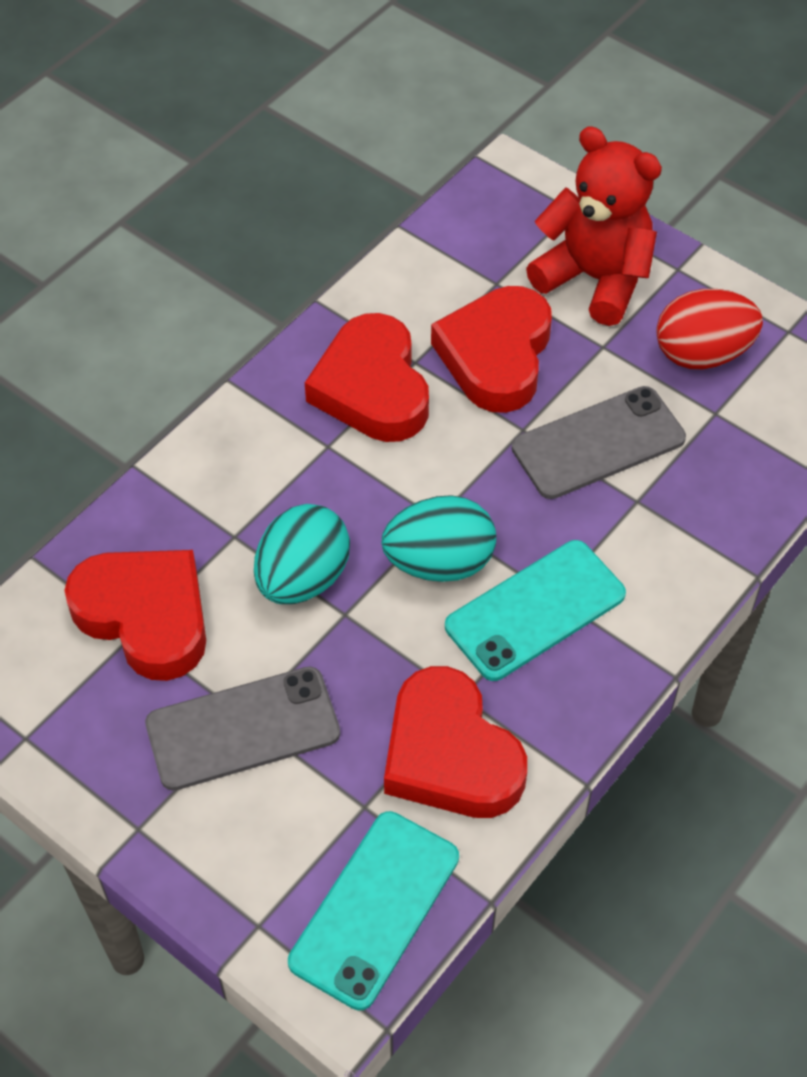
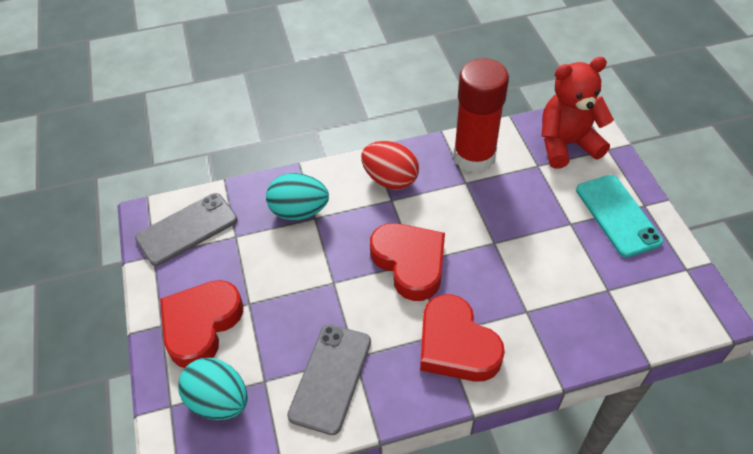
red glue stick: 0 -> 1
red heart: 4 -> 3
turquoise phone: 2 -> 1

